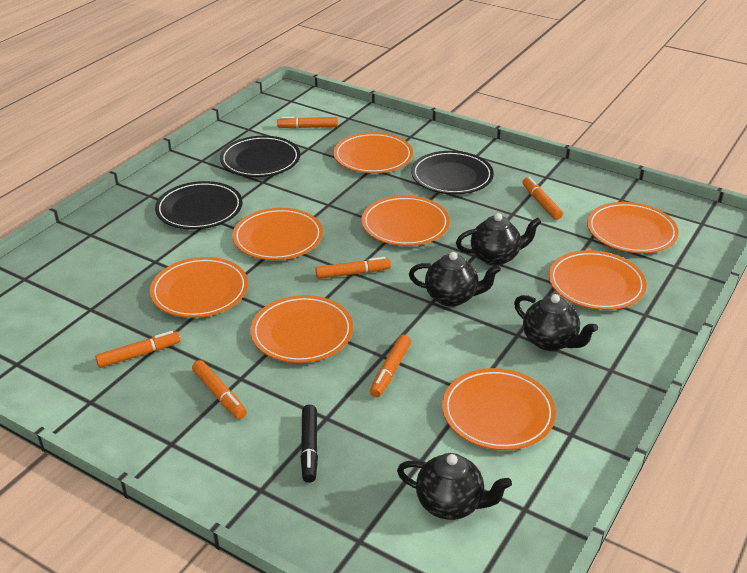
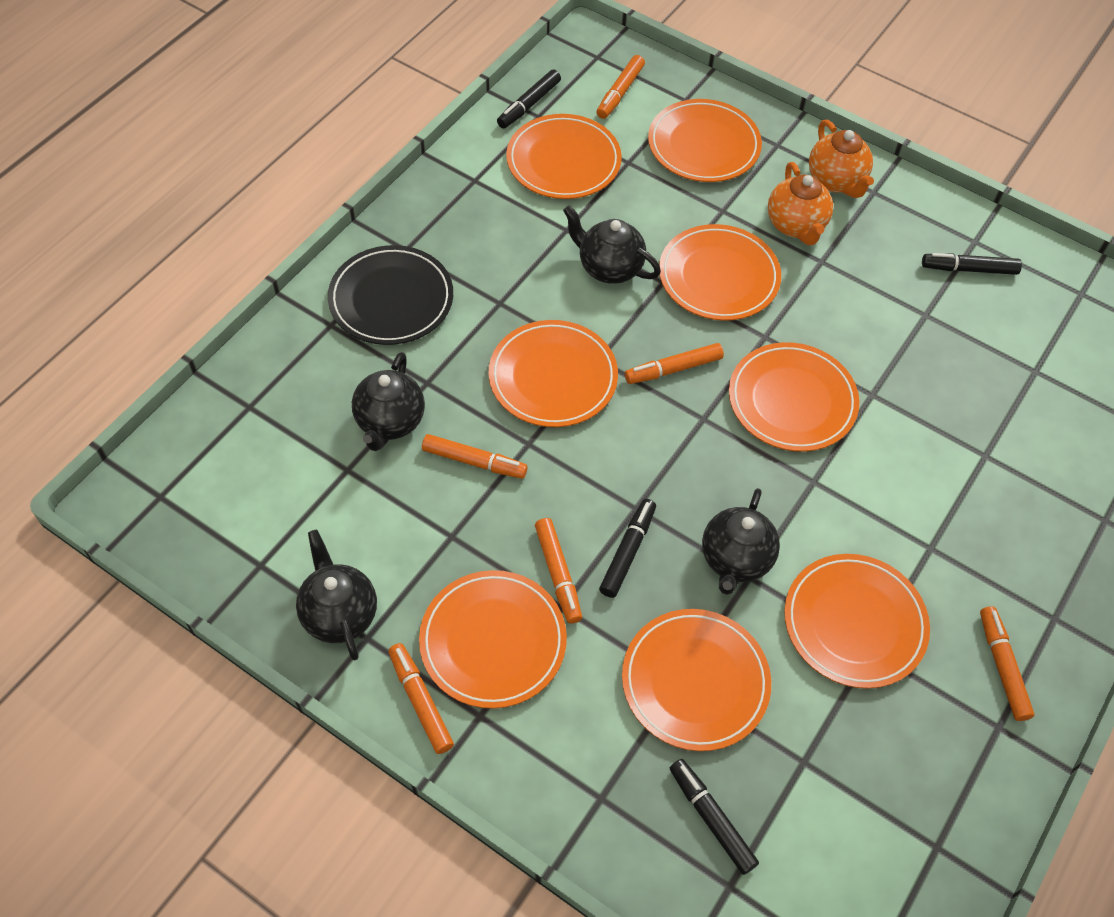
black marker: 1 -> 4
black plate: 3 -> 1
orange teapot: 0 -> 2

